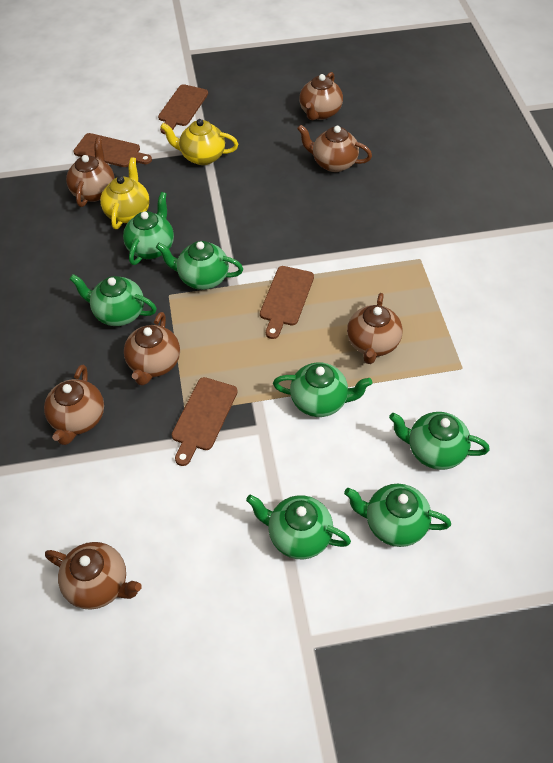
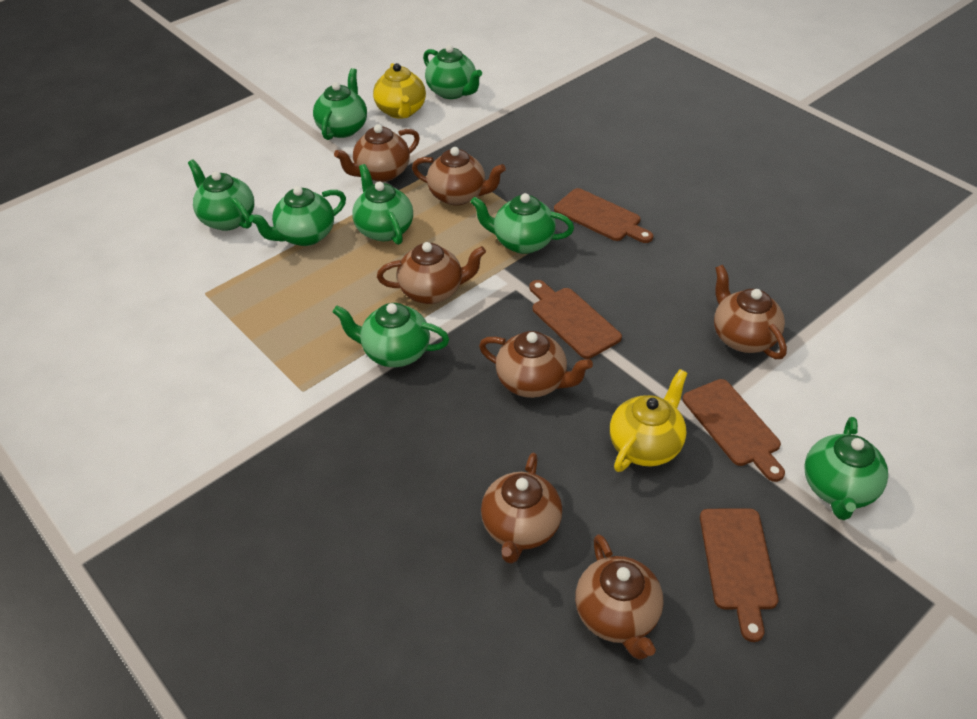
green teapot: 7 -> 8

